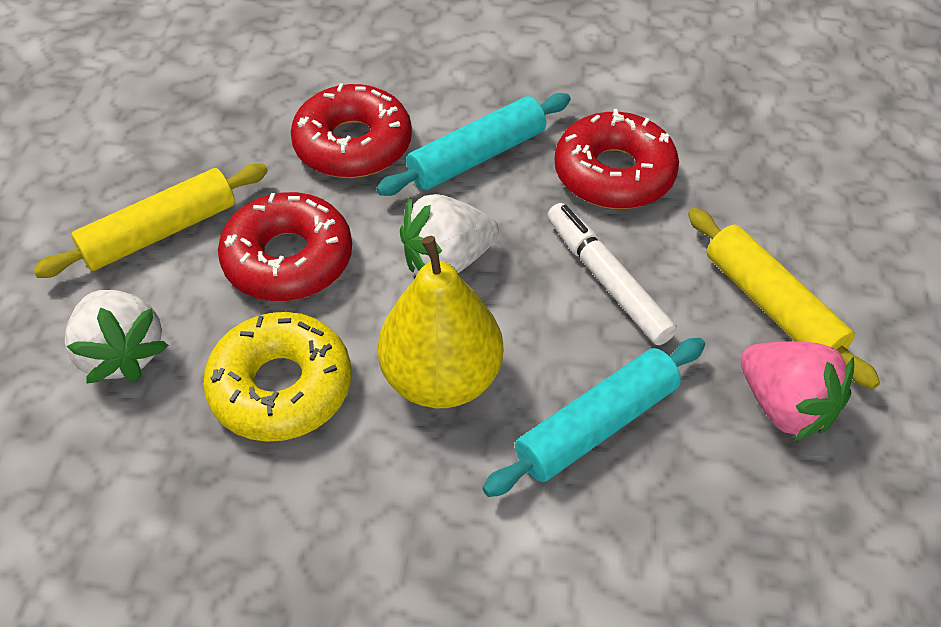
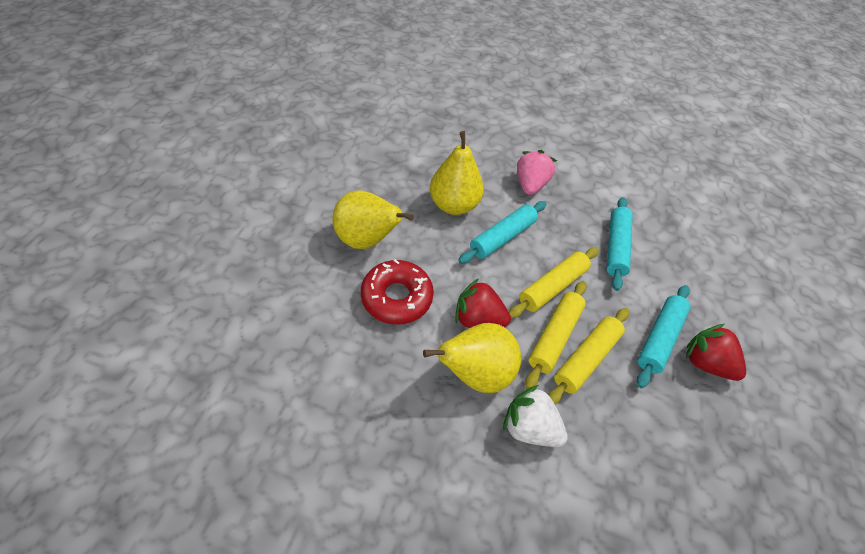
red donut: 3 -> 1
red strawberry: 0 -> 2
turquoise rolling pin: 2 -> 3
white marker: 1 -> 0
white strawberry: 2 -> 1
yellow donut: 1 -> 0
yellow pear: 1 -> 3
yellow rolling pin: 2 -> 3

